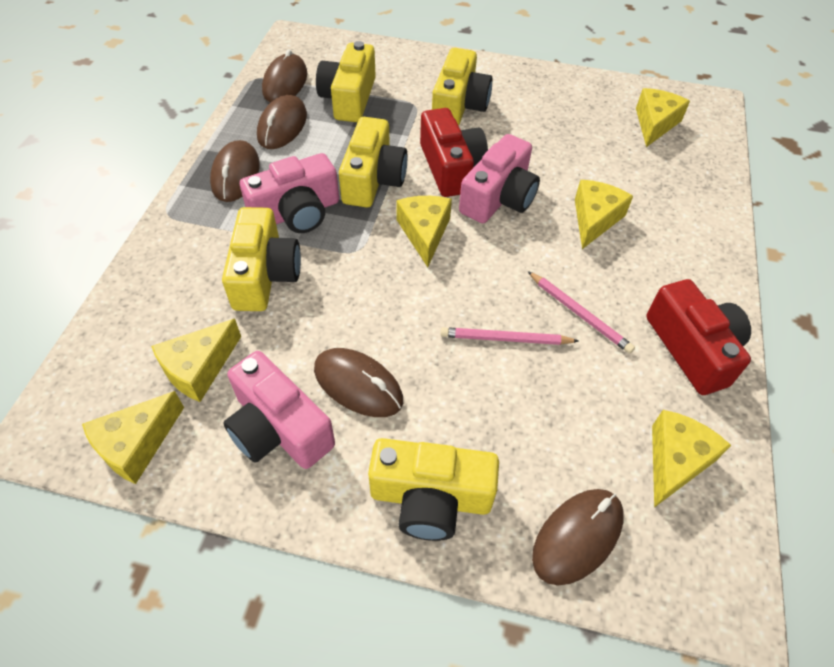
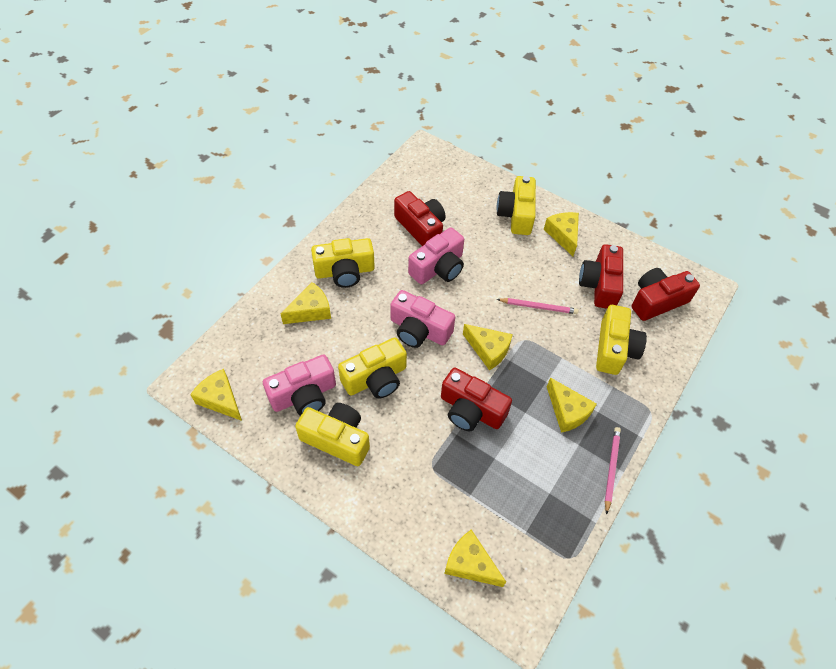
brown mouse: 5 -> 0
red camera: 2 -> 4

